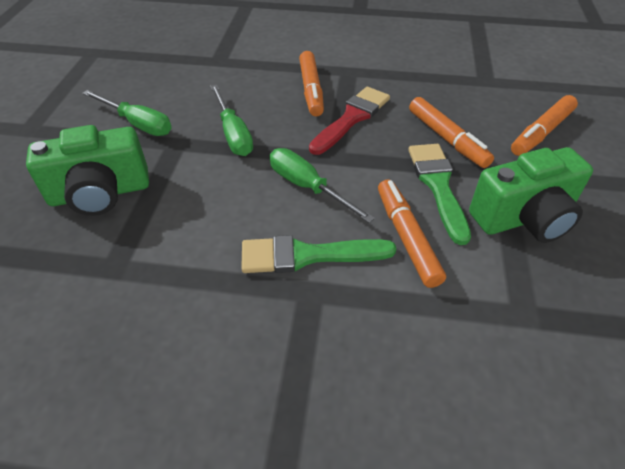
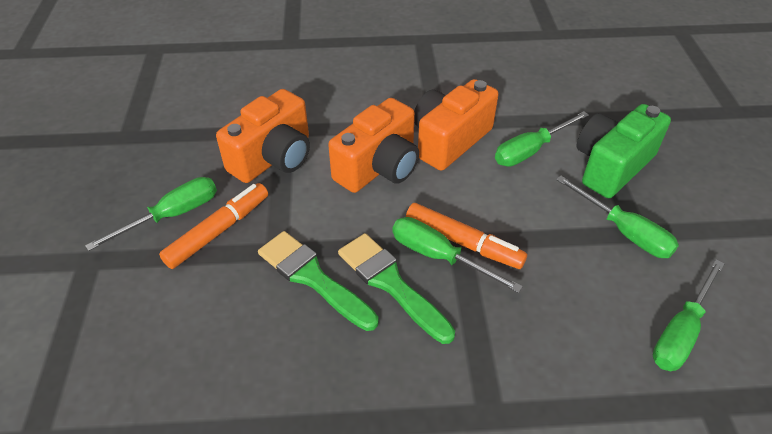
green camera: 2 -> 1
green screwdriver: 3 -> 5
orange camera: 0 -> 3
orange marker: 4 -> 2
red brush: 1 -> 0

